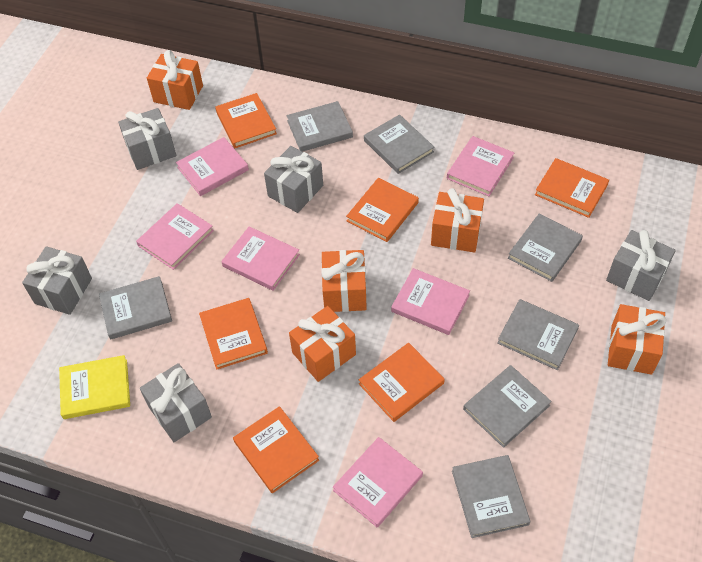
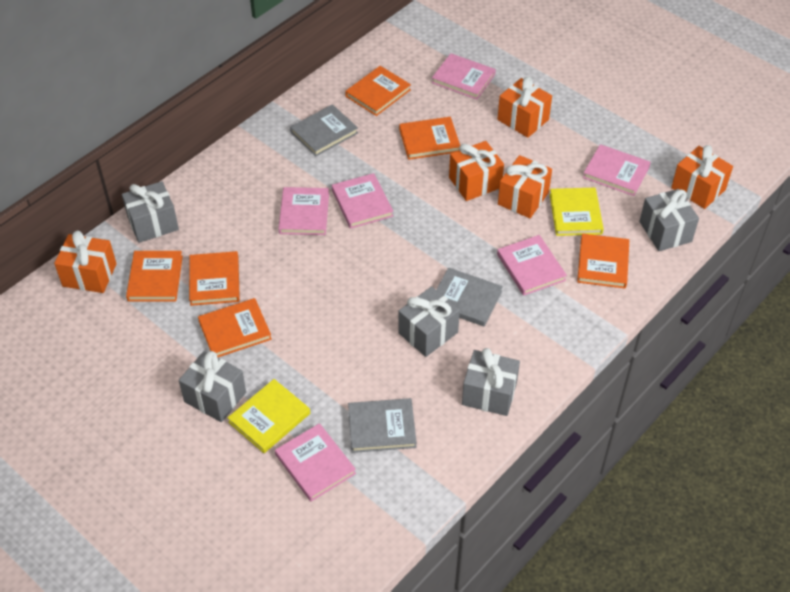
grey book: 7 -> 3
yellow book: 1 -> 2

